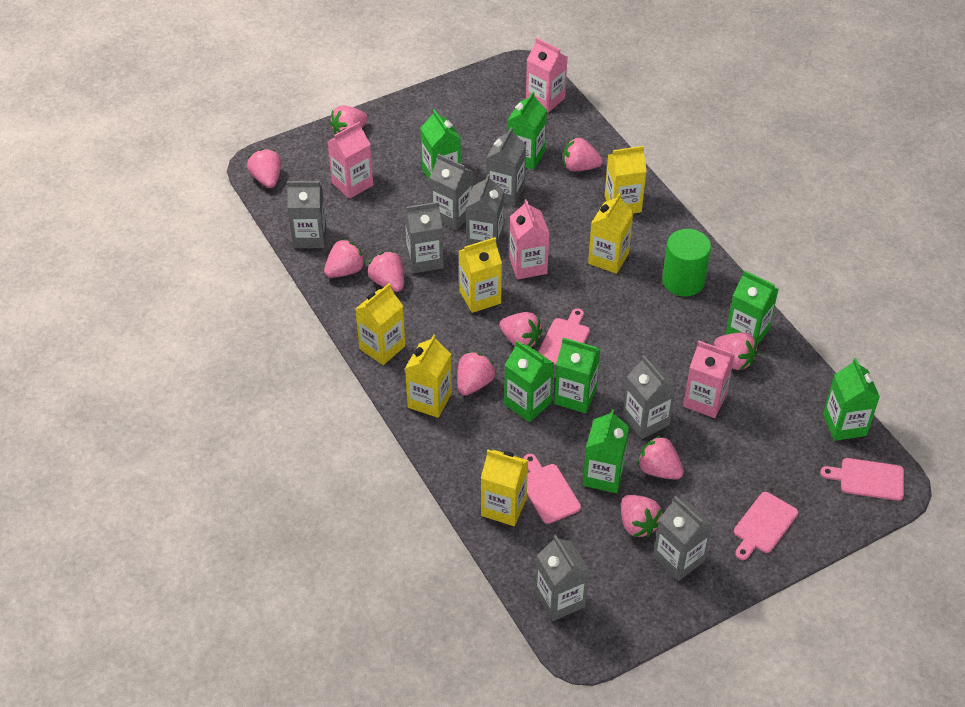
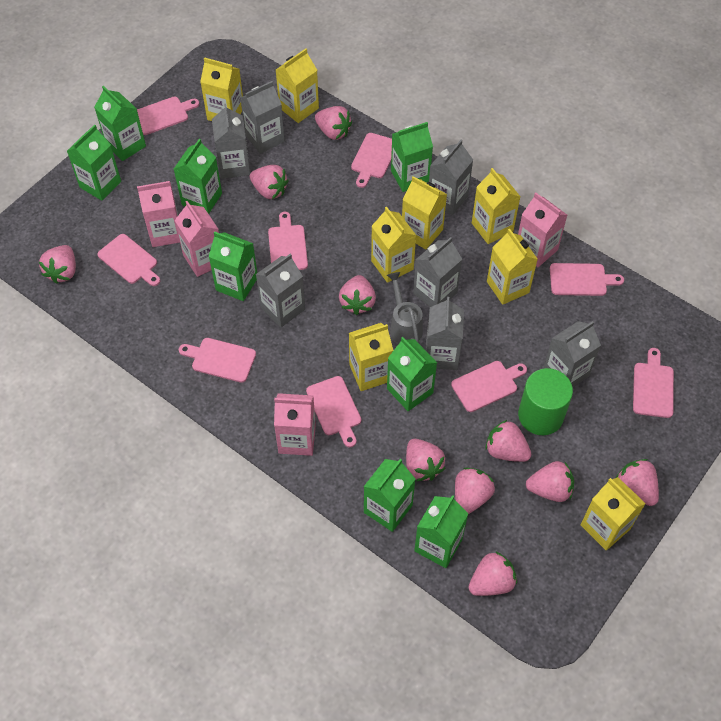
green carton: 7 -> 8
grey carton: 8 -> 7
grey watering can: 0 -> 1
pink cutting board: 4 -> 9
yellow carton: 6 -> 8

